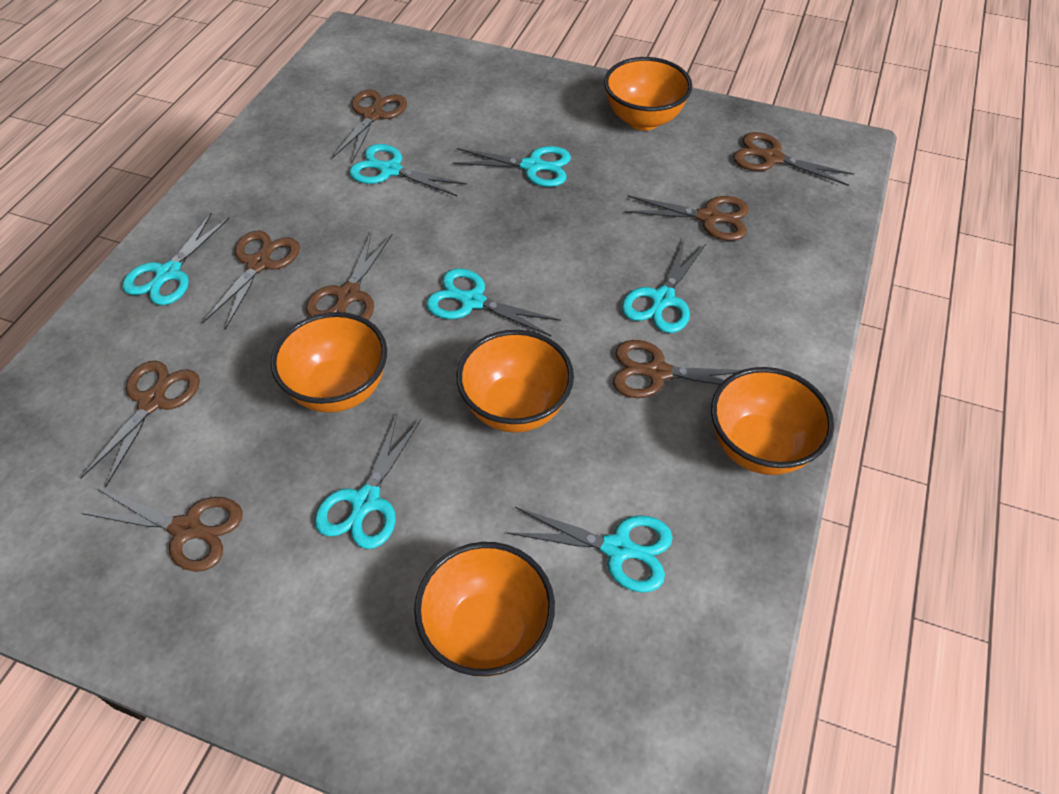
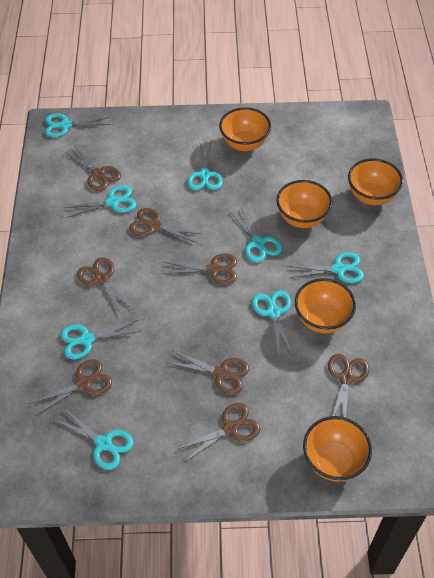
turquoise scissors: 7 -> 8

